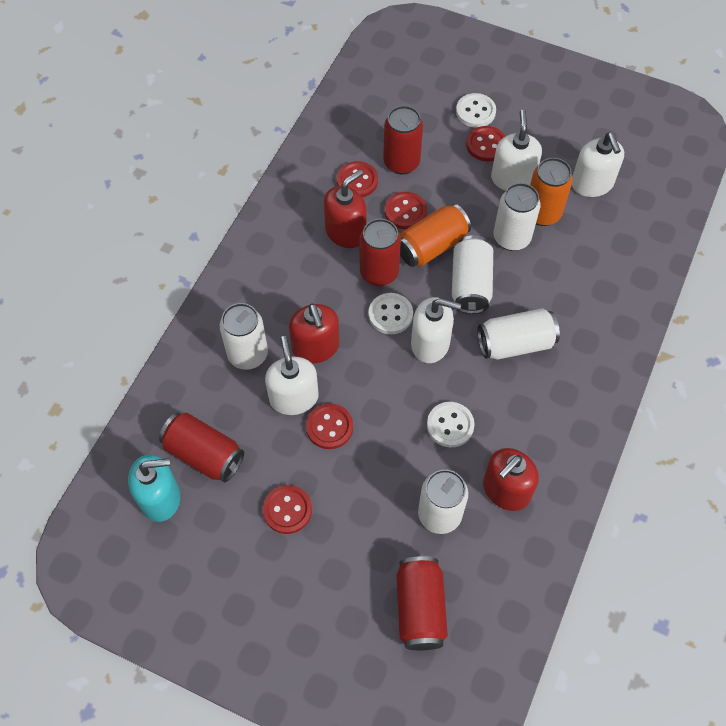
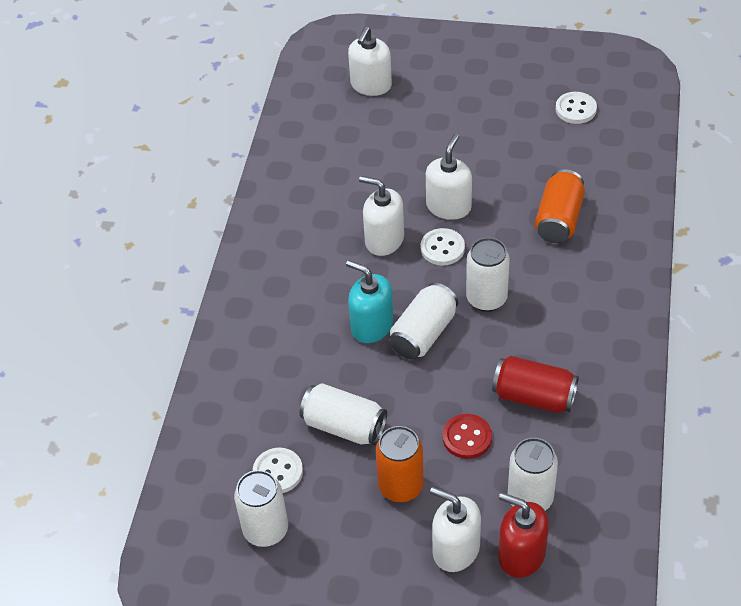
red button: 5 -> 1
red can: 4 -> 1
red soap dispenser: 3 -> 1

